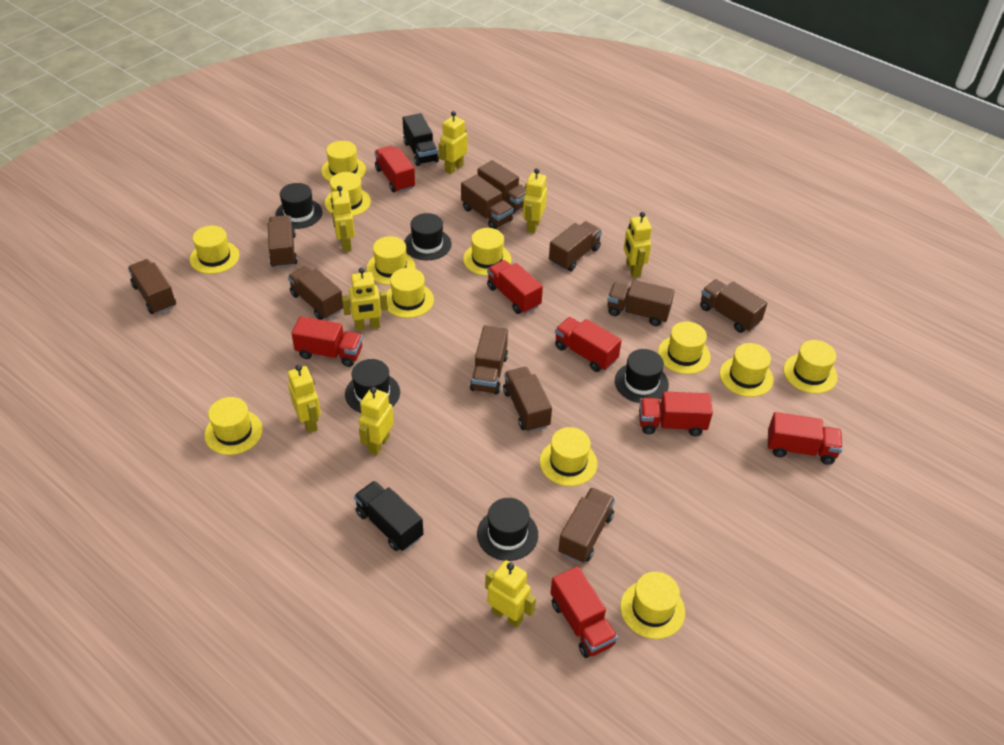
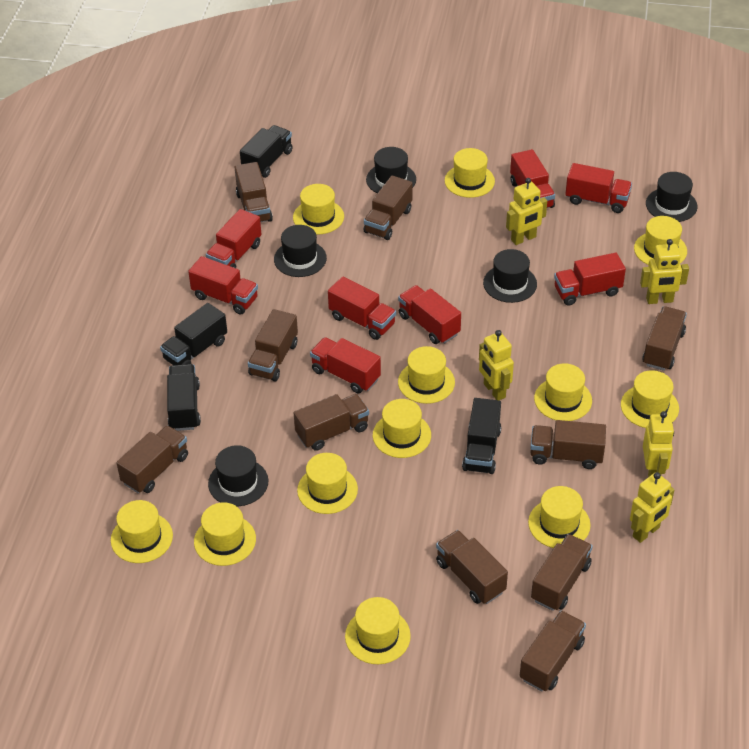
black truck: 2 -> 4
brown truck: 11 -> 10
red truck: 7 -> 8
yellow robot: 8 -> 5

